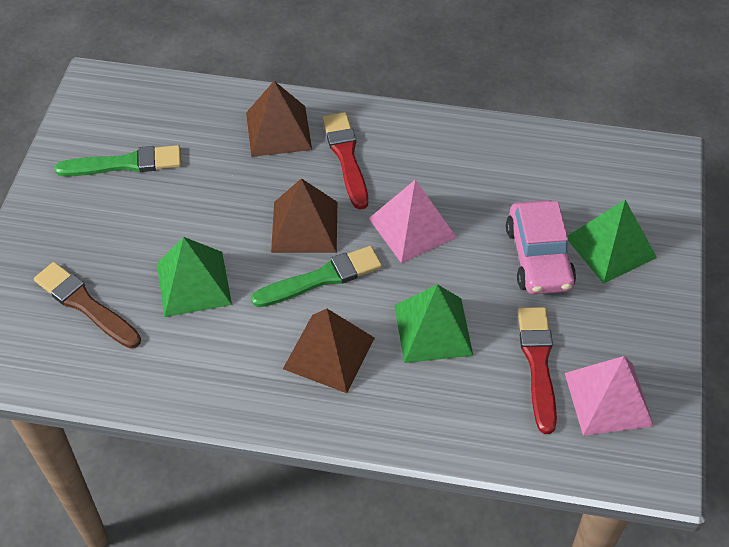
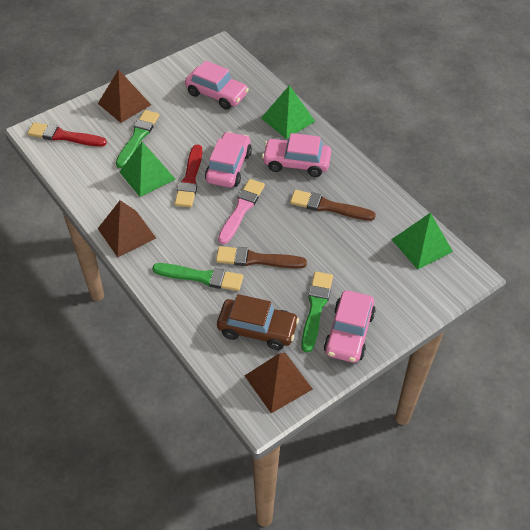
brown brush: 1 -> 2
brown car: 0 -> 1
green brush: 2 -> 3
pink brush: 0 -> 1
pink car: 1 -> 4
pink pyramid: 2 -> 0

